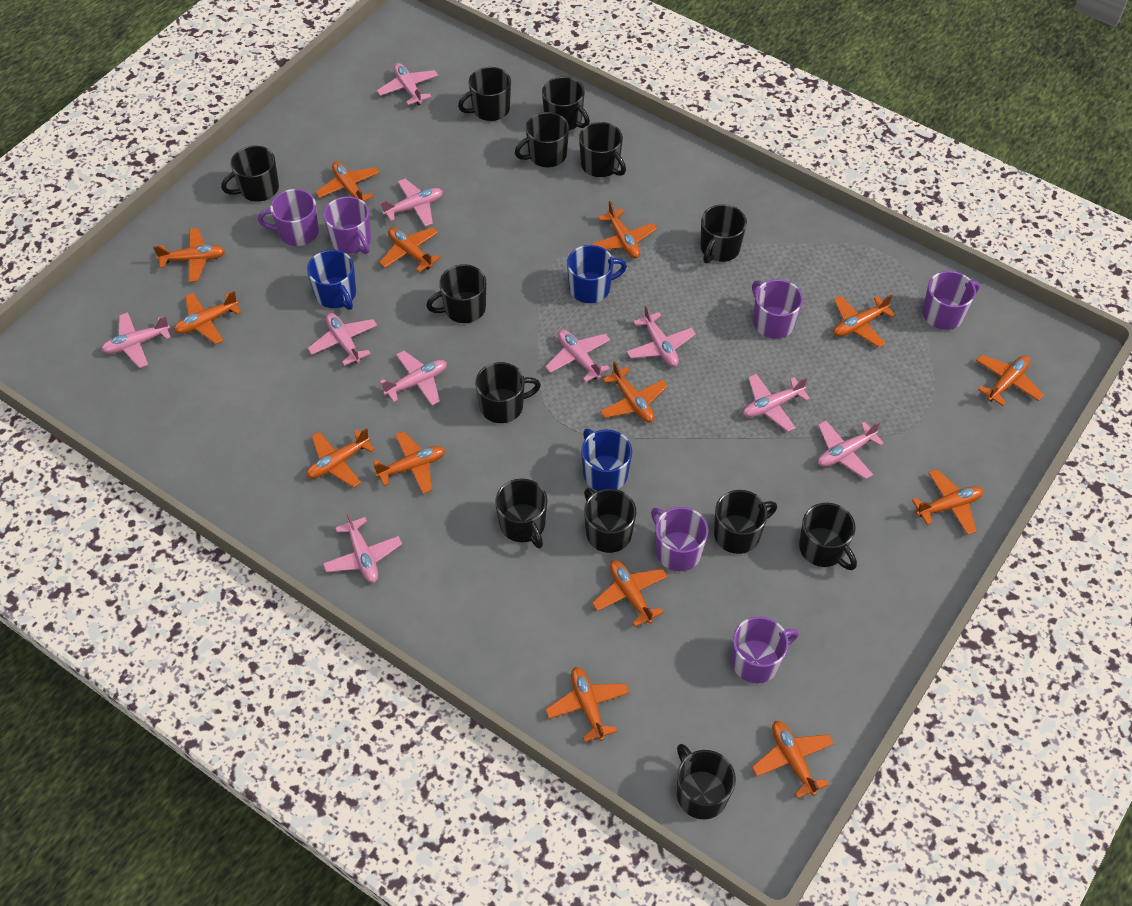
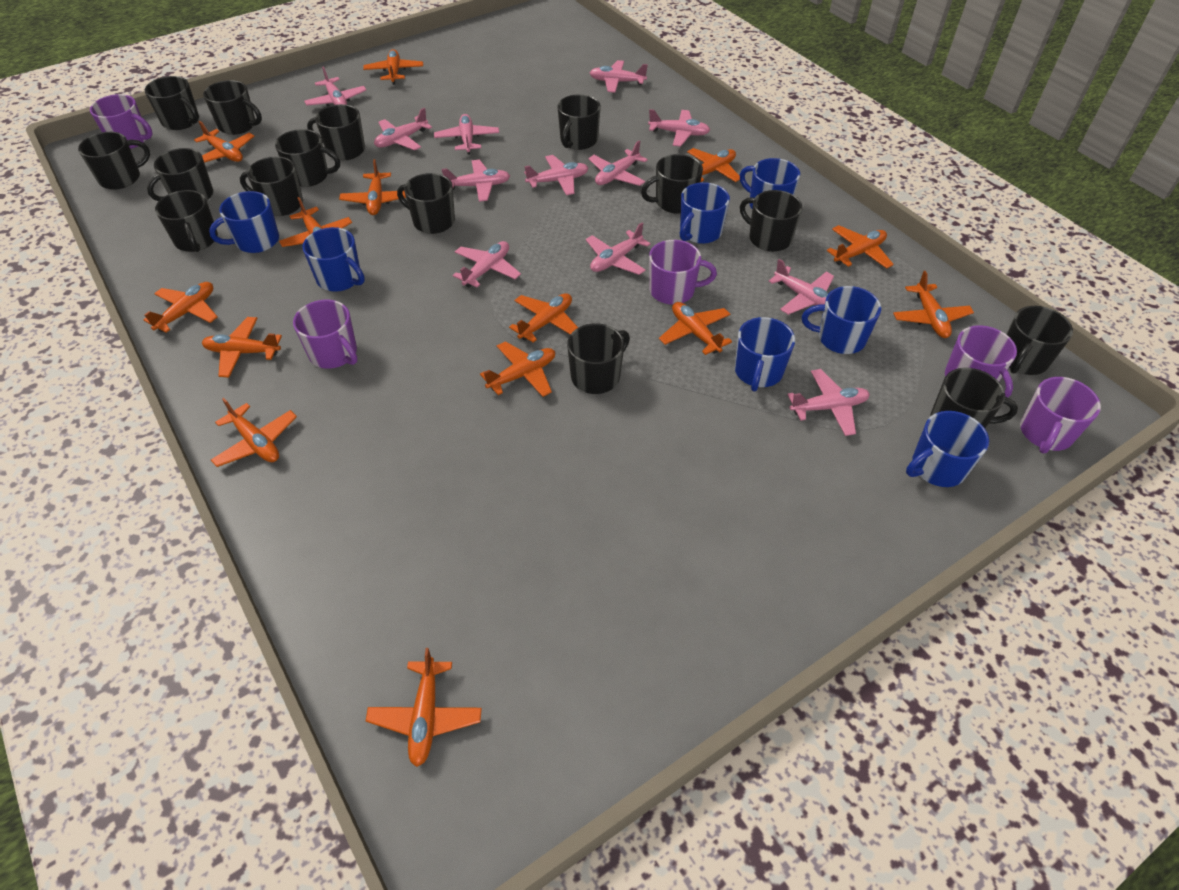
black mug: 13 -> 15
blue mug: 3 -> 7
pink plane: 10 -> 12
purple mug: 6 -> 5

